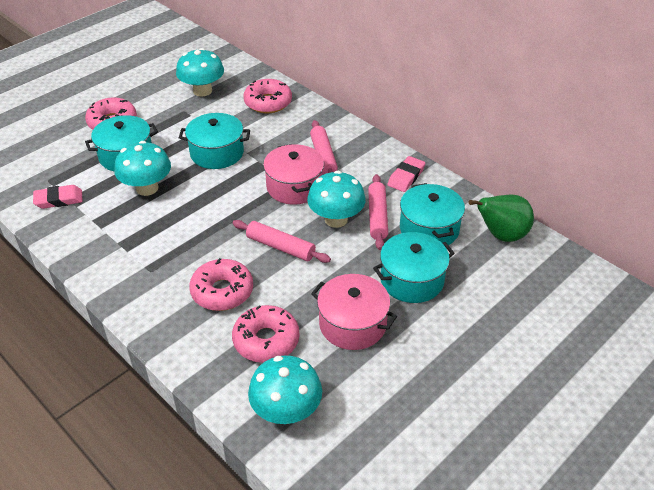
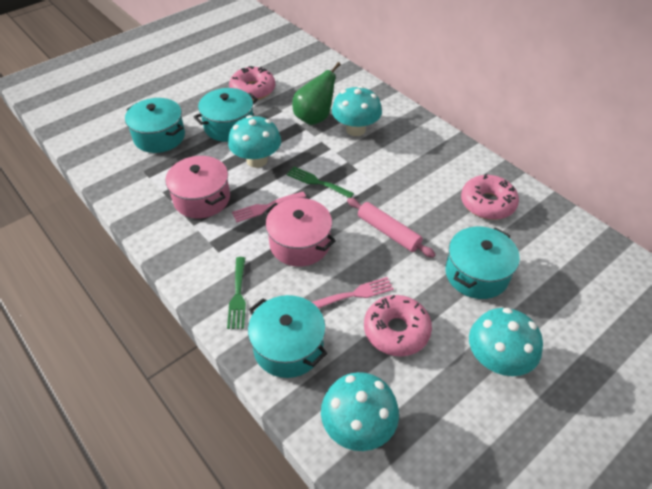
green fork: 0 -> 2
pink donut: 4 -> 3
pink eraser: 2 -> 0
pink fork: 0 -> 2
pink rolling pin: 3 -> 1

